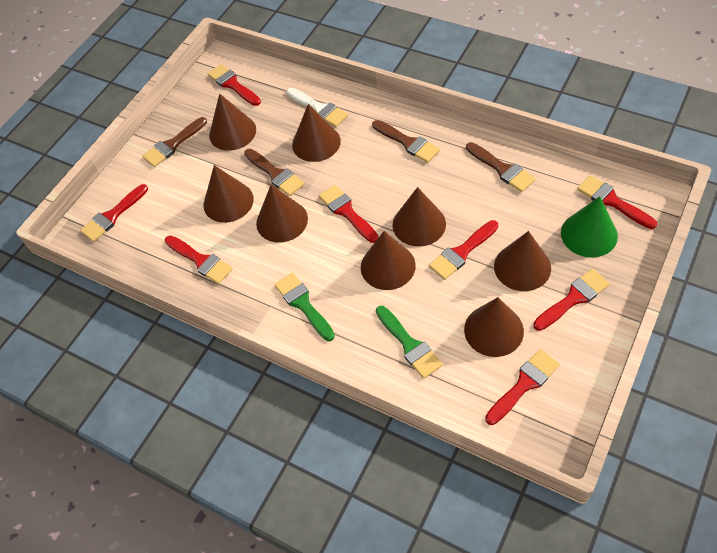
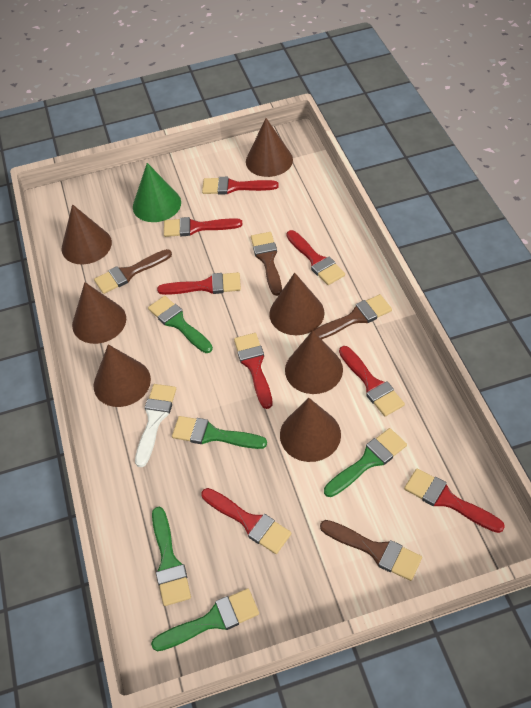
brown cone: 8 -> 7
green brush: 2 -> 5

